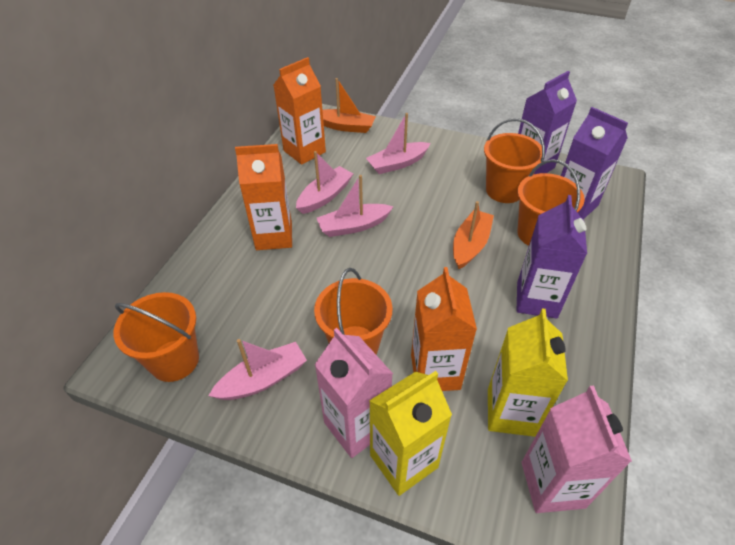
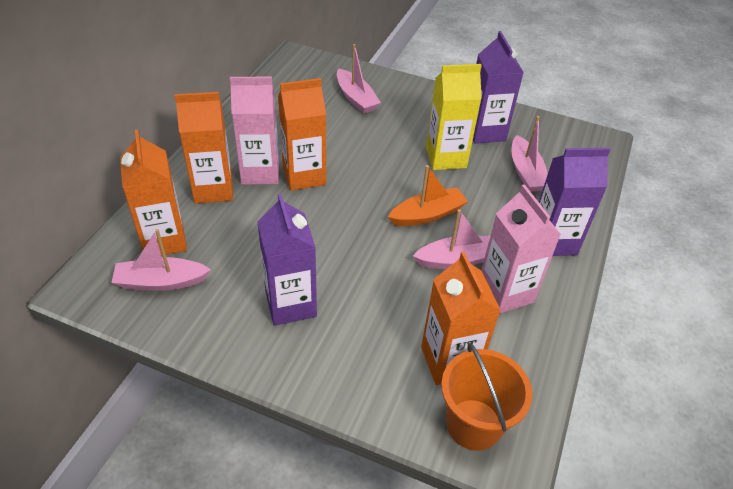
orange boat: 2 -> 1
orange bucket: 4 -> 1
orange carton: 3 -> 4
yellow carton: 2 -> 1

